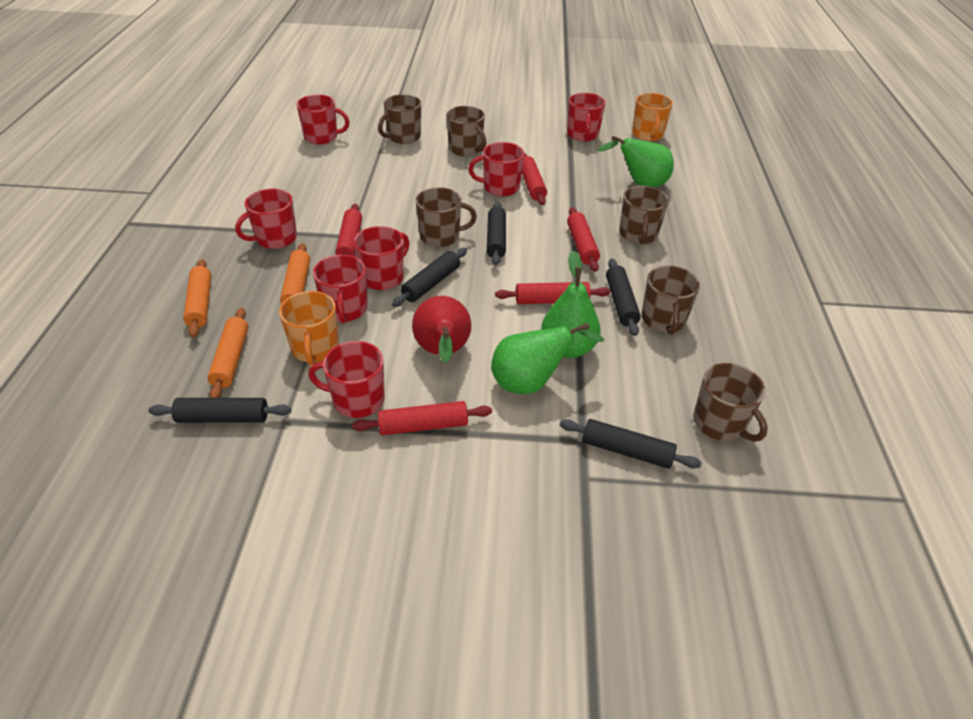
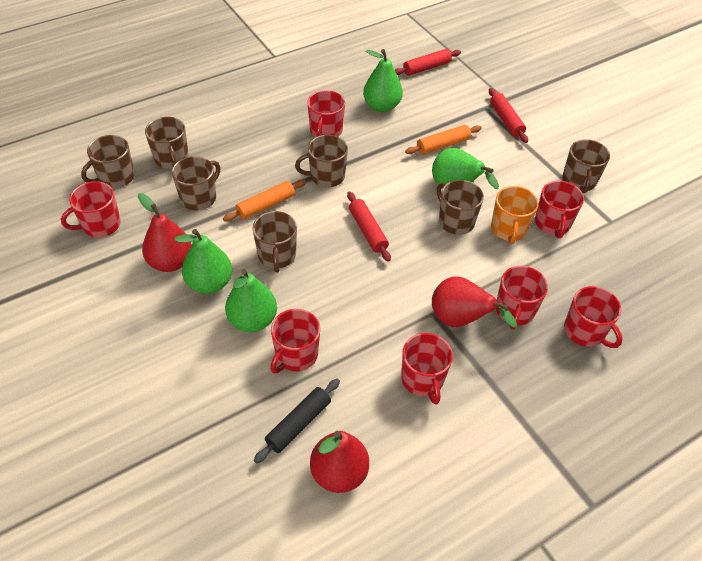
black rolling pin: 5 -> 1
brown mug: 6 -> 7
green pear: 3 -> 4
orange mug: 2 -> 1
orange rolling pin: 3 -> 2
red pear: 1 -> 3
red rolling pin: 5 -> 3

